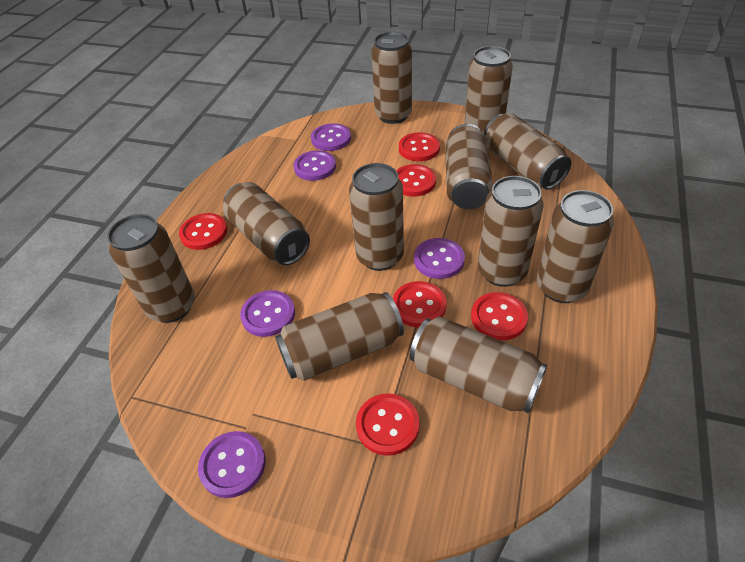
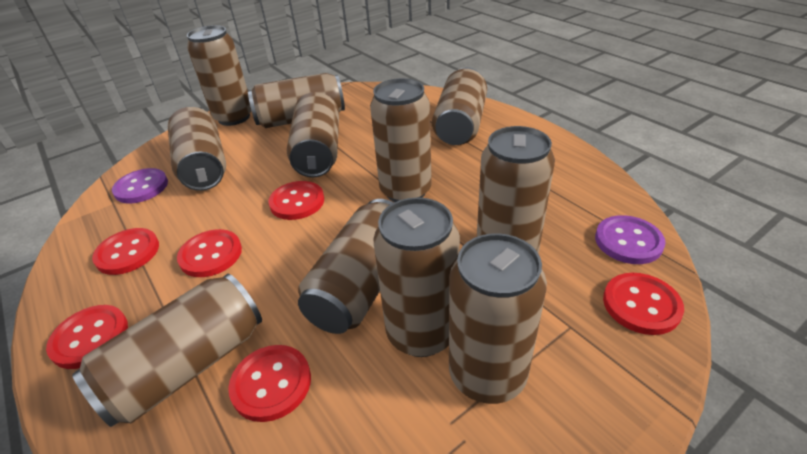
purple button: 5 -> 2

